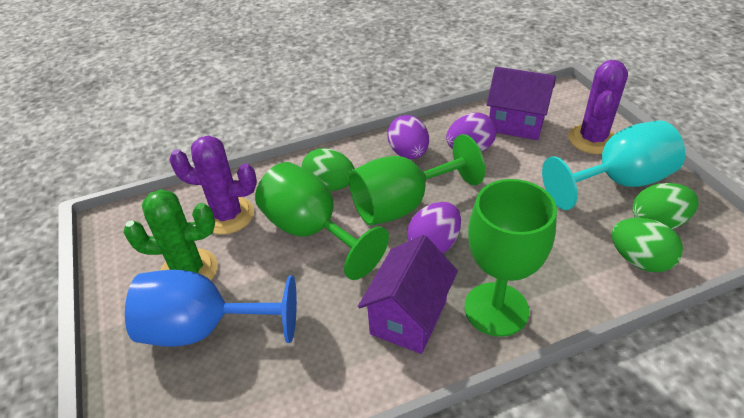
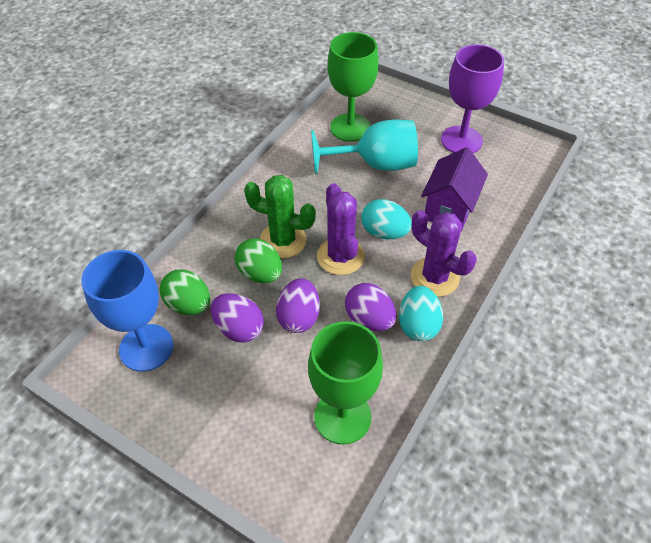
green egg: 3 -> 2
green goblet: 3 -> 2
purple goblet: 0 -> 1
purple house: 2 -> 1
turquoise egg: 0 -> 2

